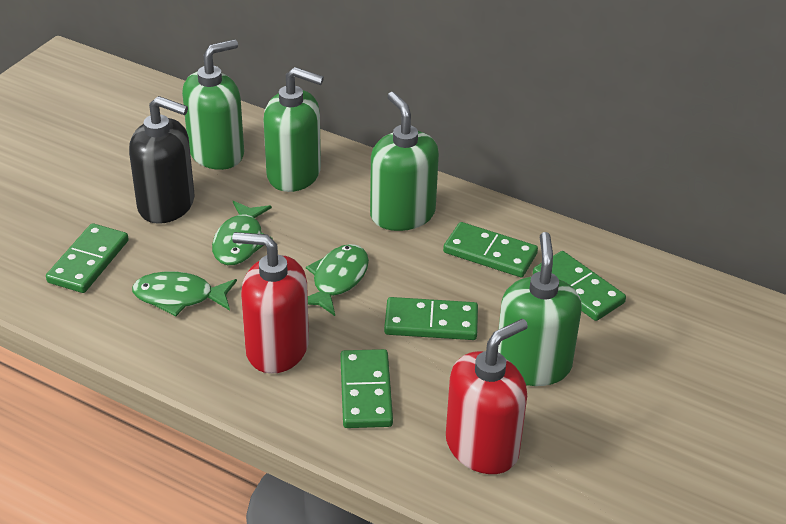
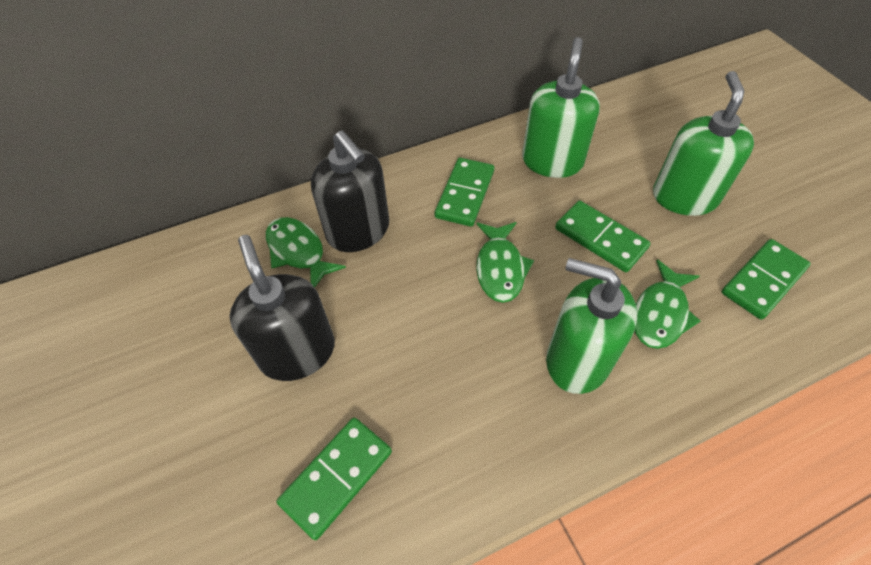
black soap dispenser: 1 -> 2
green domino: 5 -> 4
green soap dispenser: 4 -> 3
red soap dispenser: 2 -> 0

